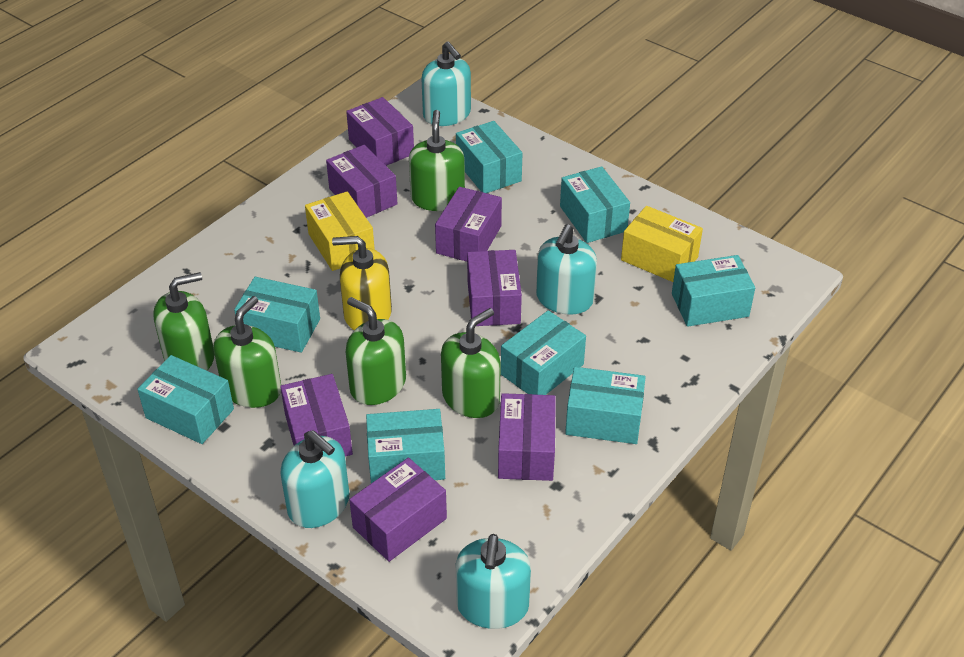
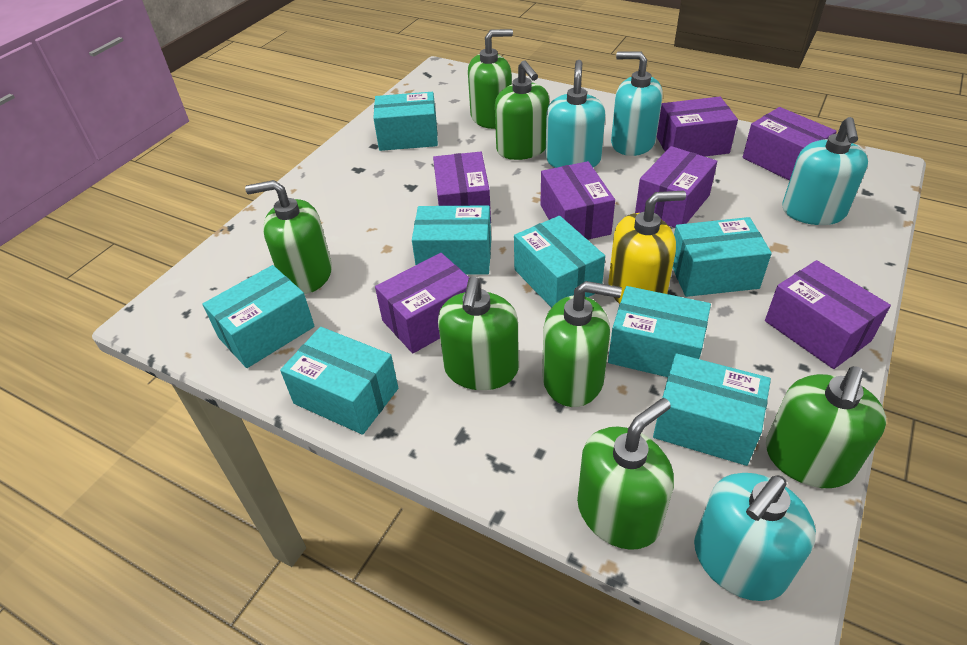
green soap dispenser: 5 -> 7
yellow box: 2 -> 0

